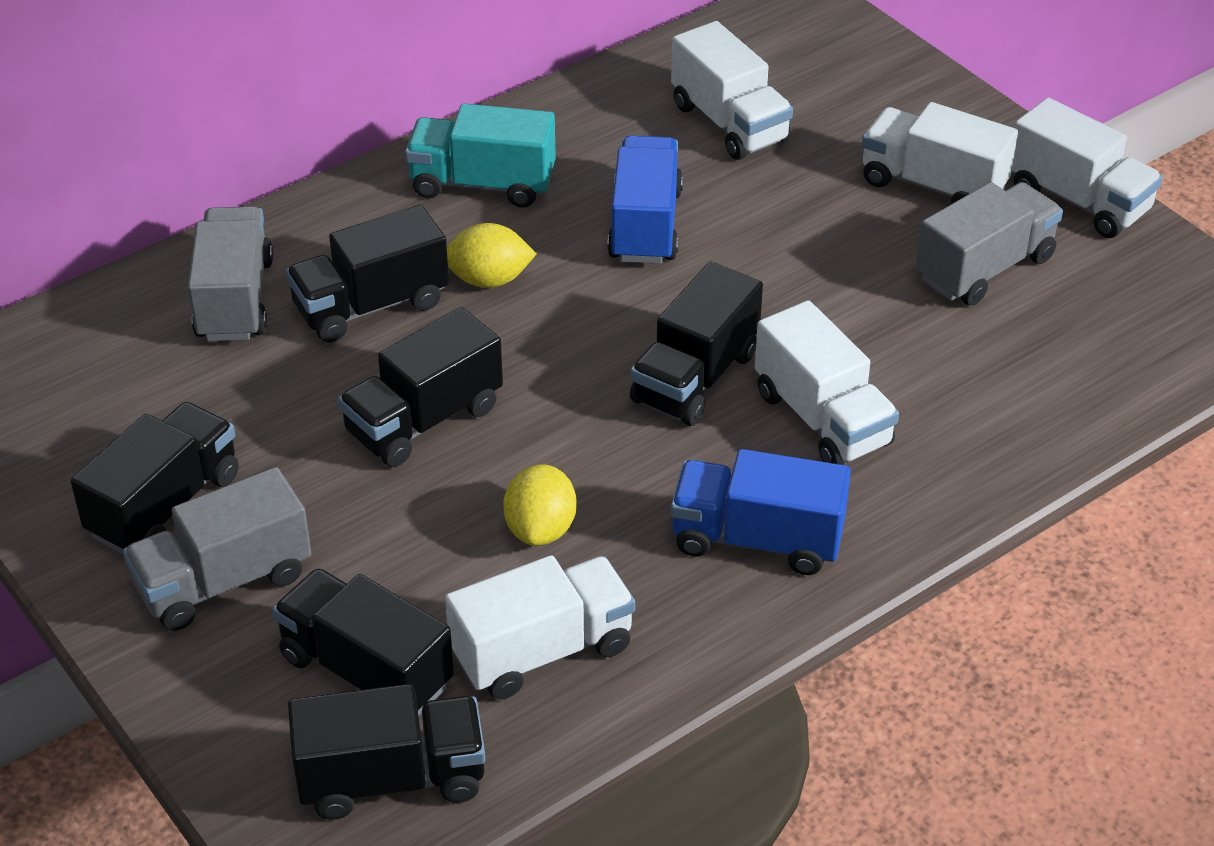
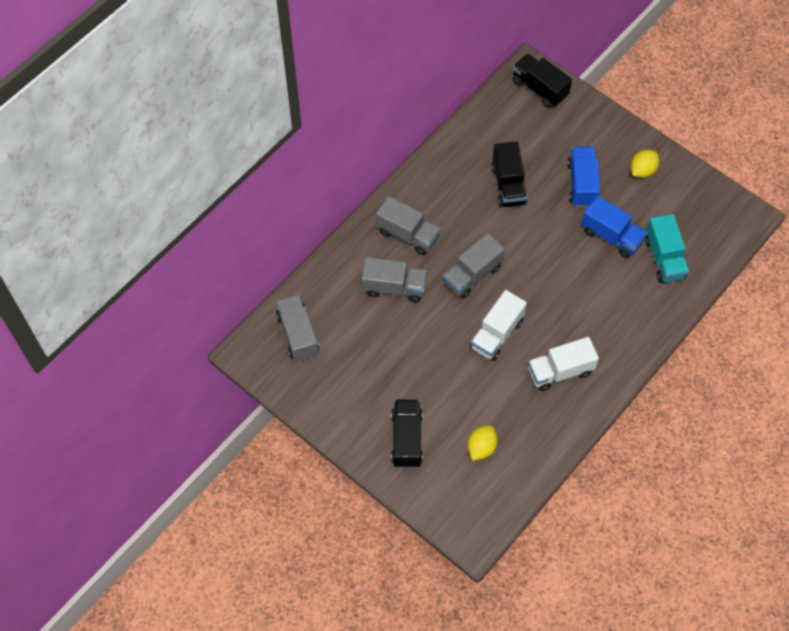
black truck: 6 -> 3
grey truck: 3 -> 4
white truck: 5 -> 2

